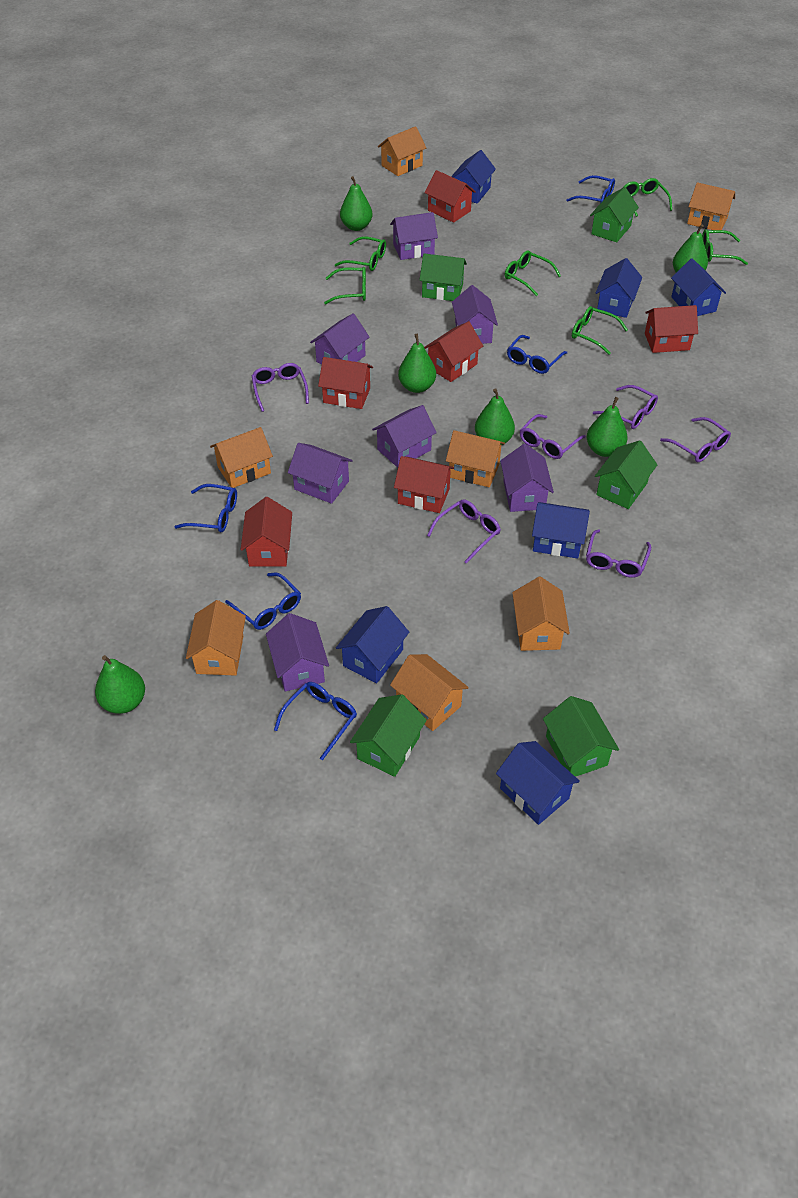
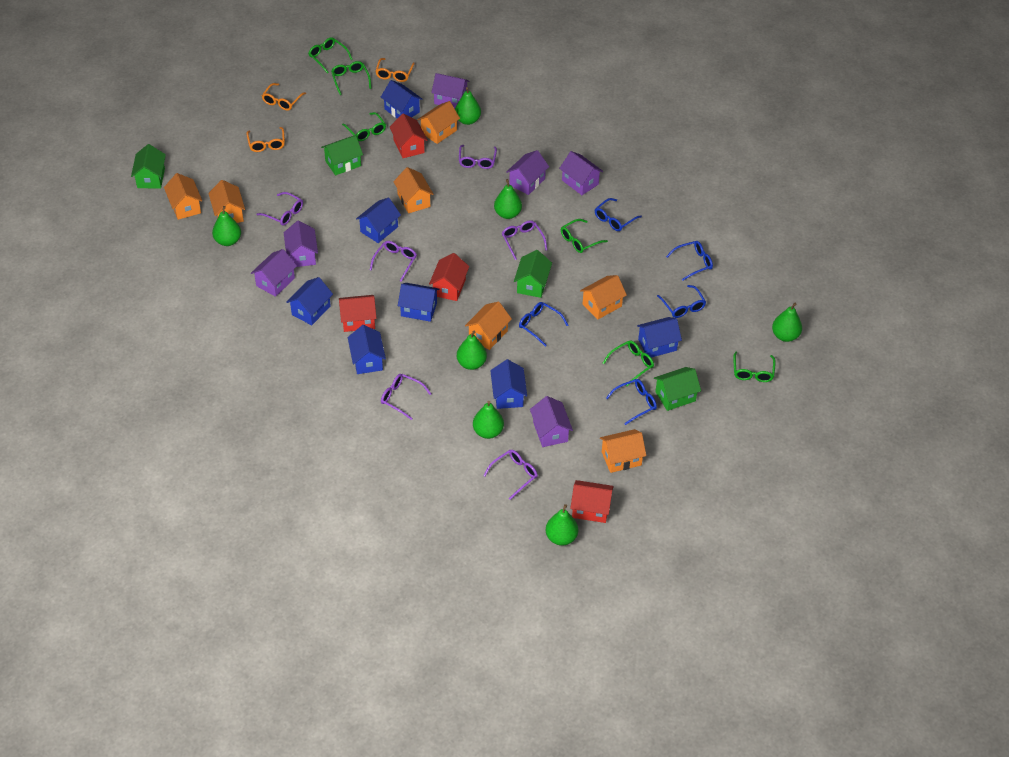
blue house: 6 -> 7
green house: 5 -> 4
green pear: 6 -> 7
orange glasses: 0 -> 3
purple house: 7 -> 6
red house: 6 -> 4

